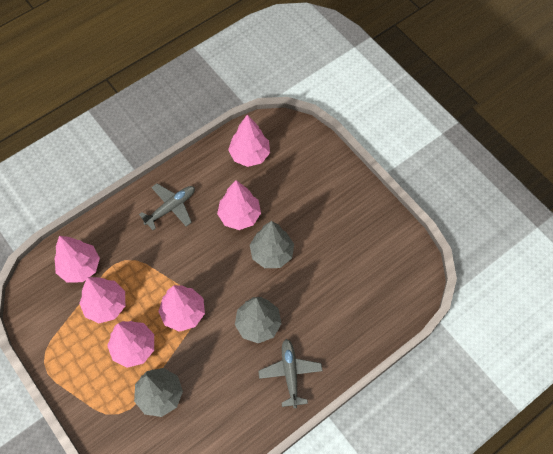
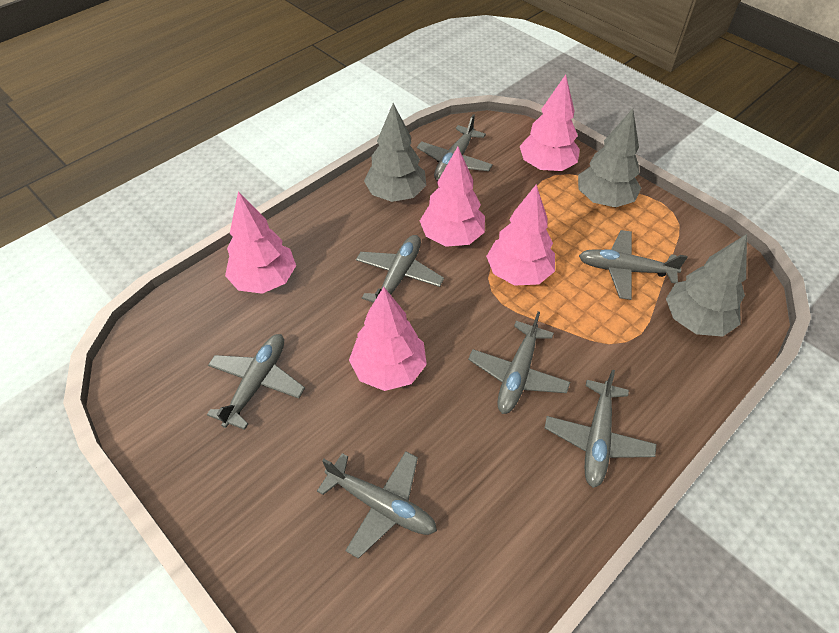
grey plane: 2 -> 7
pink tree: 6 -> 5

